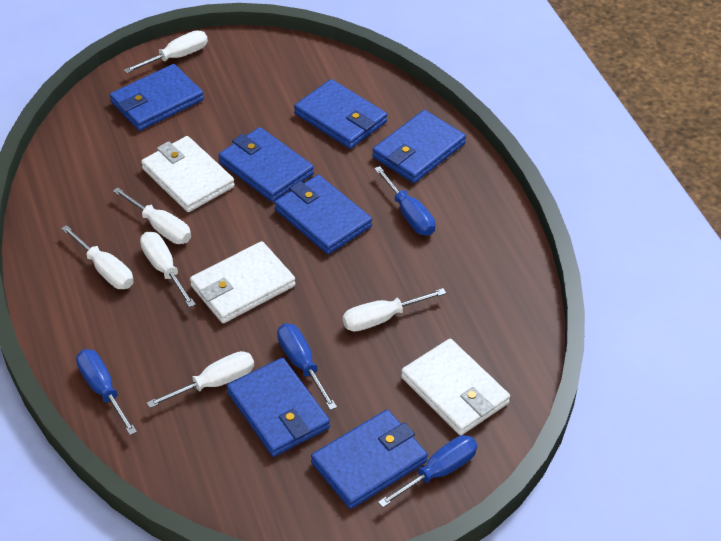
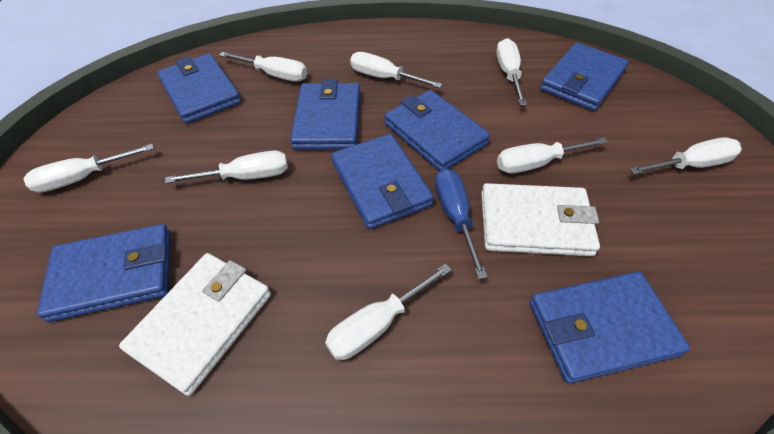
blue screwdriver: 4 -> 1
white screwdriver: 6 -> 8
white wallet: 3 -> 2

